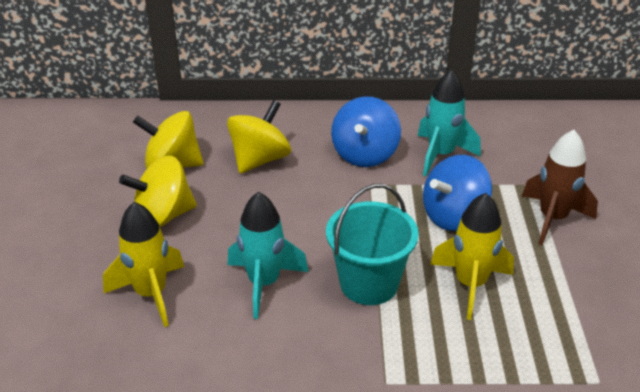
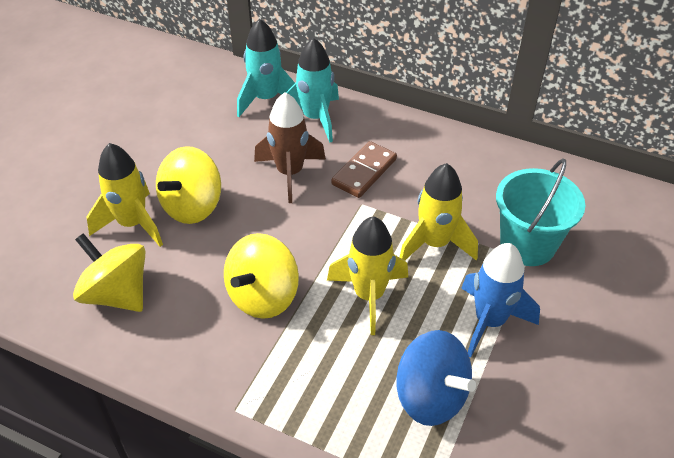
blue rocket: 0 -> 1
blue spinning top: 2 -> 1
brown domino: 0 -> 1
yellow rocket: 2 -> 3

